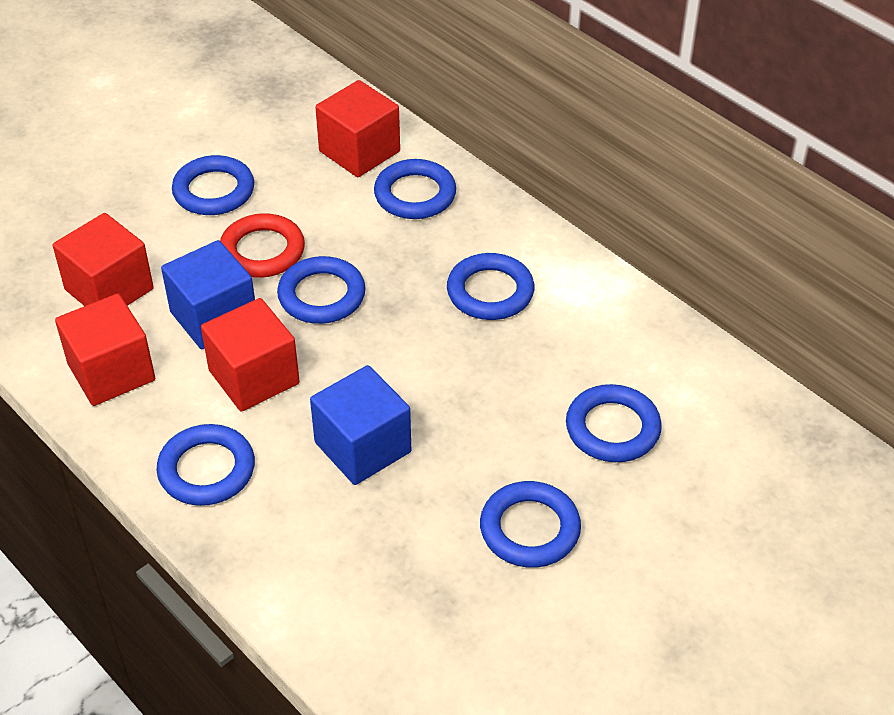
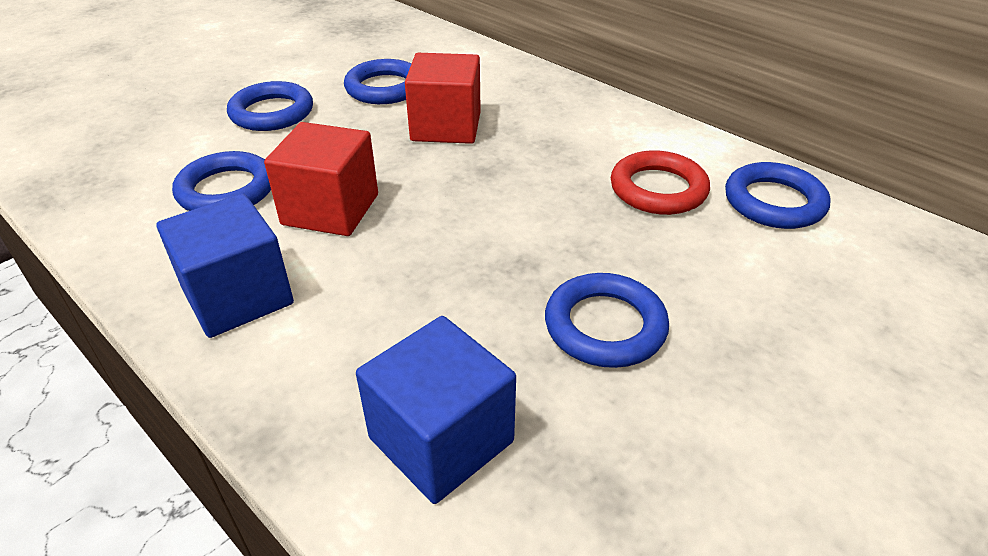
blue ring: 7 -> 5
red cube: 4 -> 2

